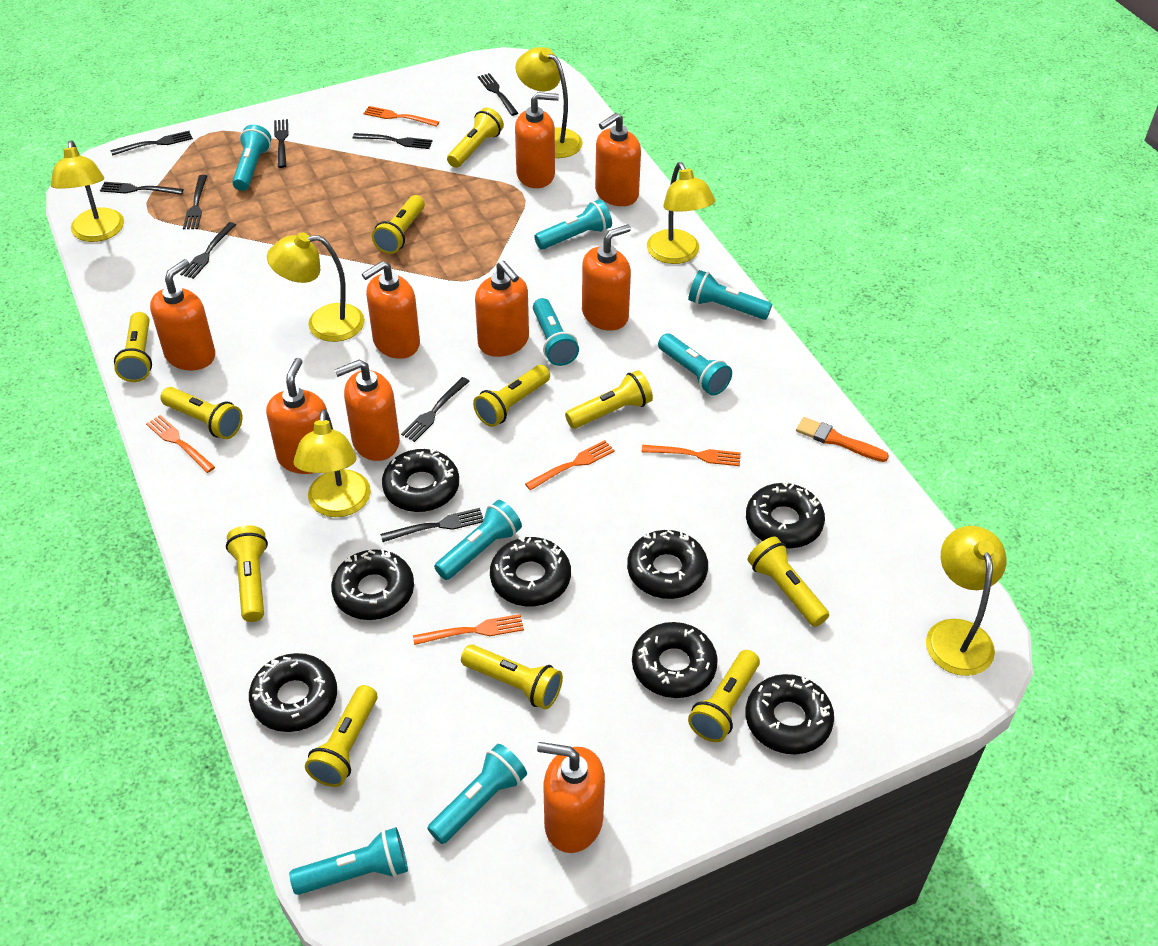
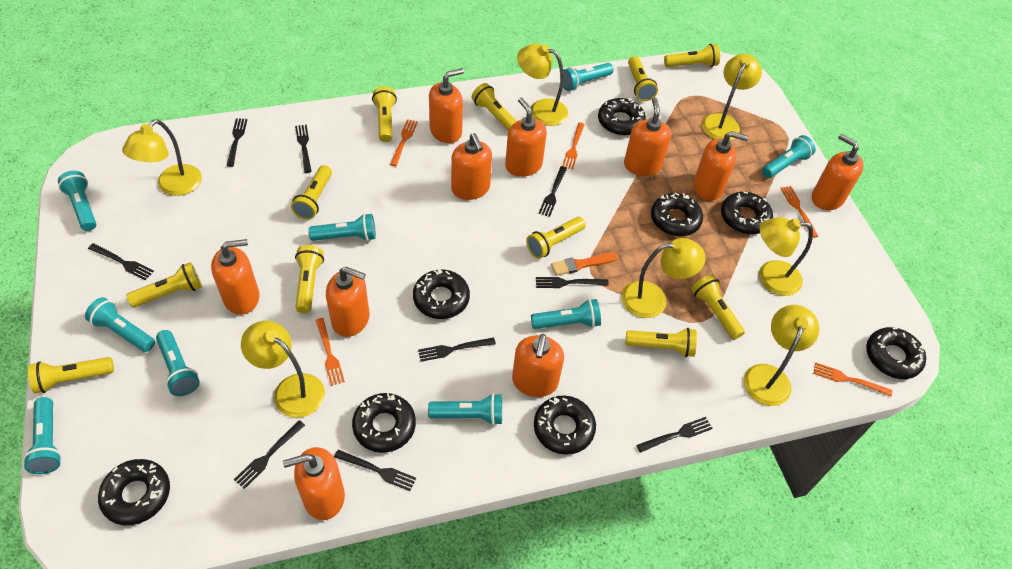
orange soap dispenser: 9 -> 10
turquoise flashlight: 8 -> 9
yellow lamp: 6 -> 7

